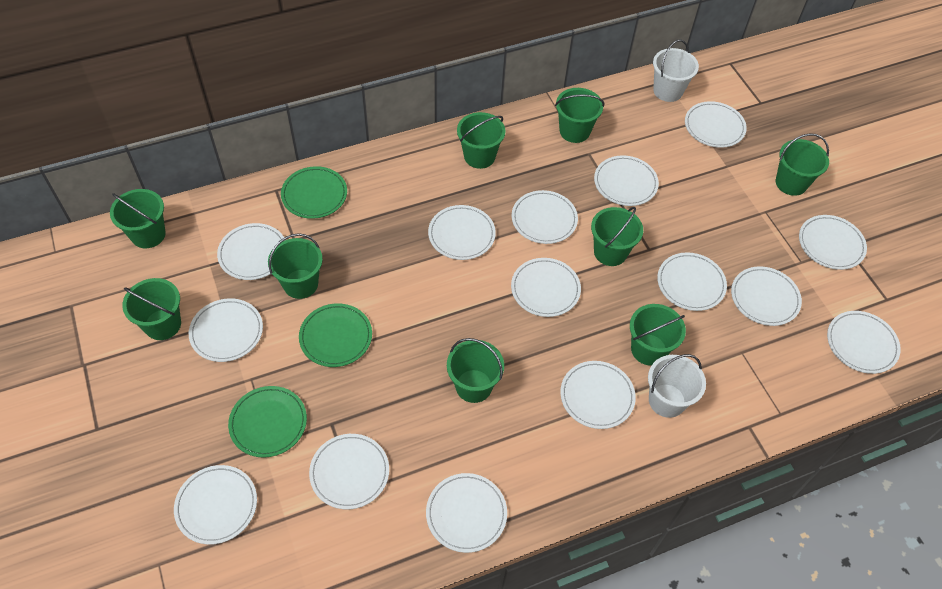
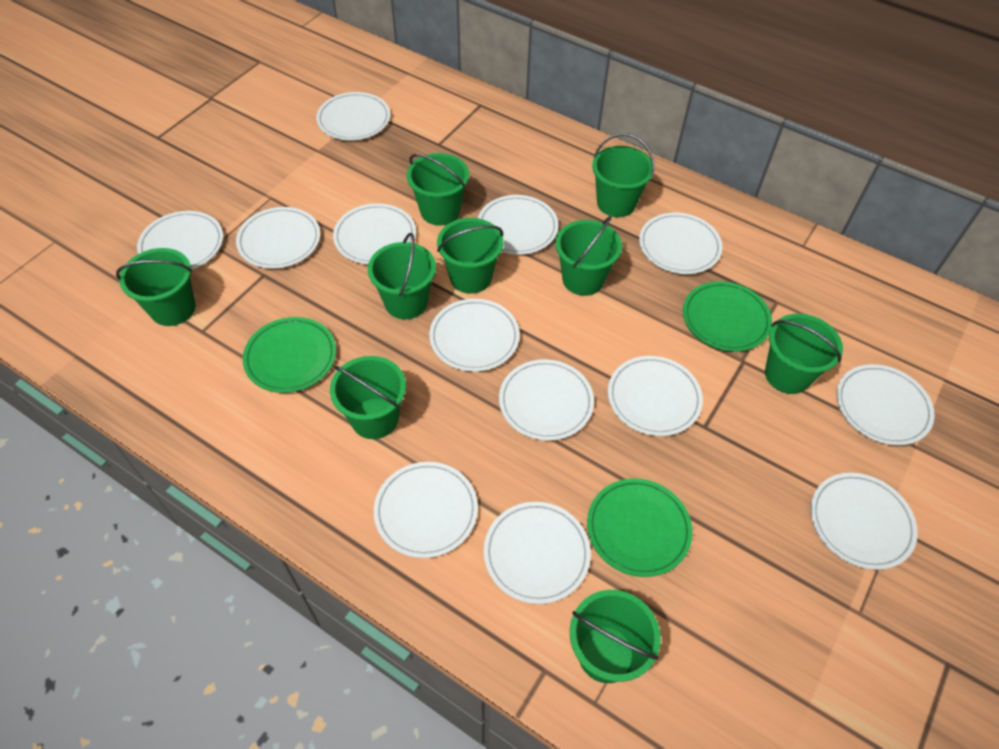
white bucket: 2 -> 0
white plate: 15 -> 13

